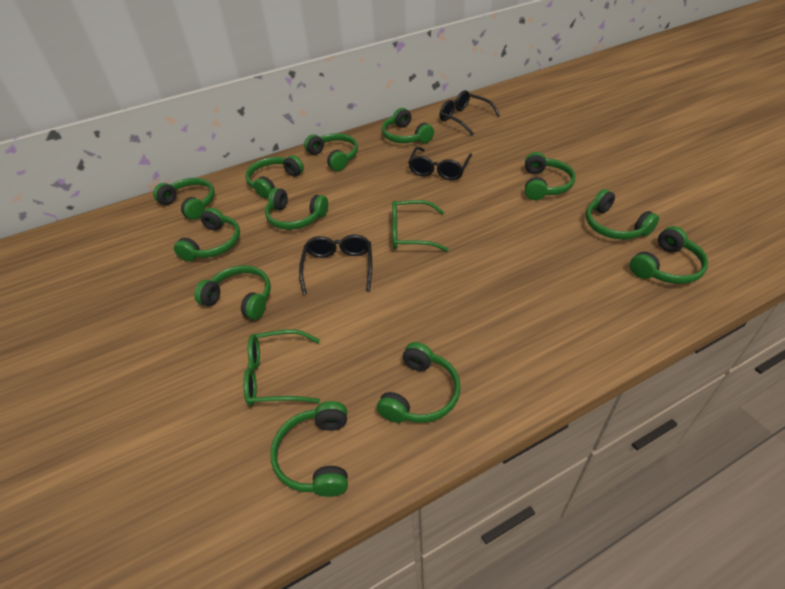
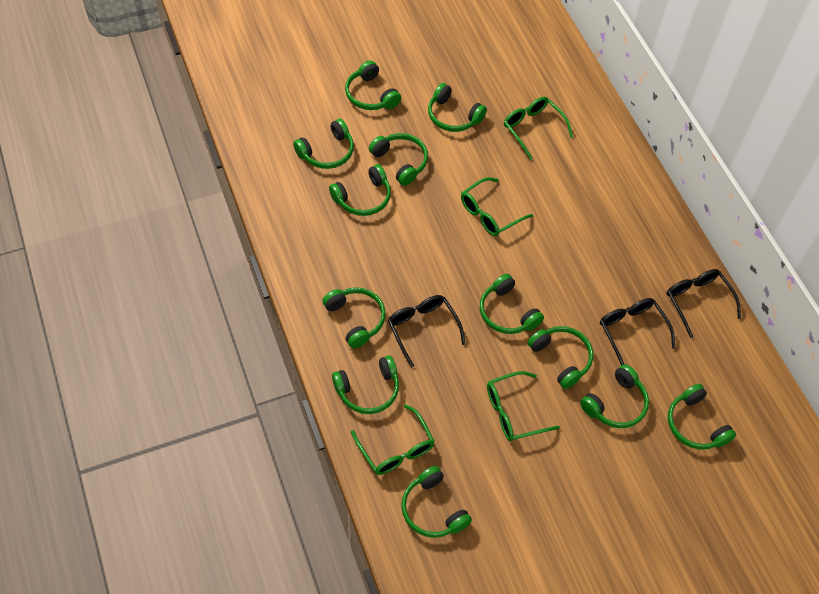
green glasses: 2 -> 4

